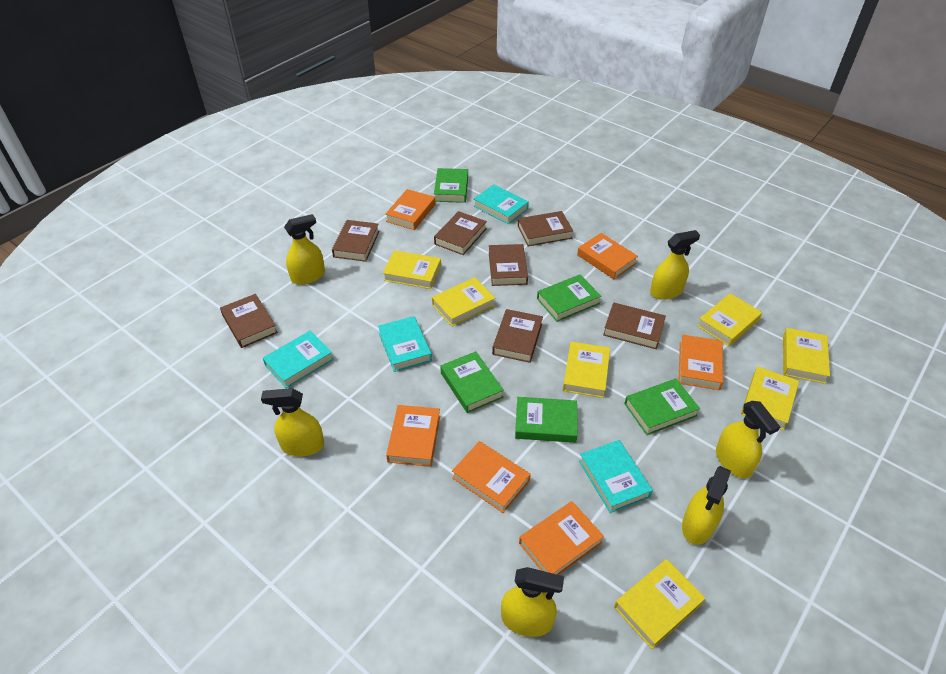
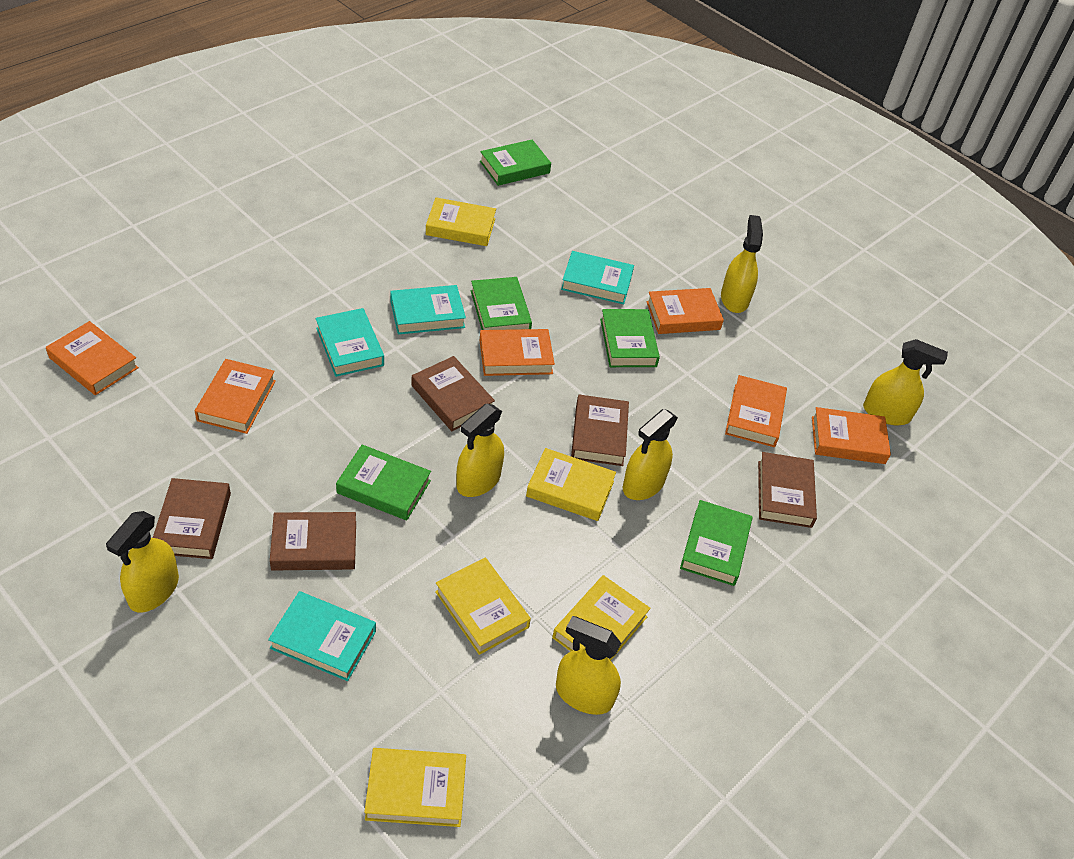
brown book: 7 -> 5
yellow book: 7 -> 5

